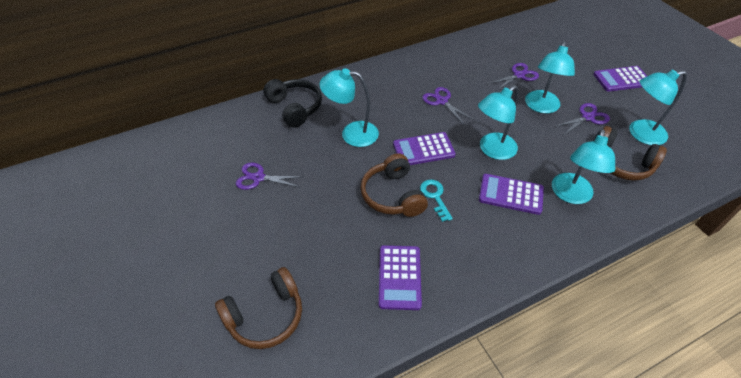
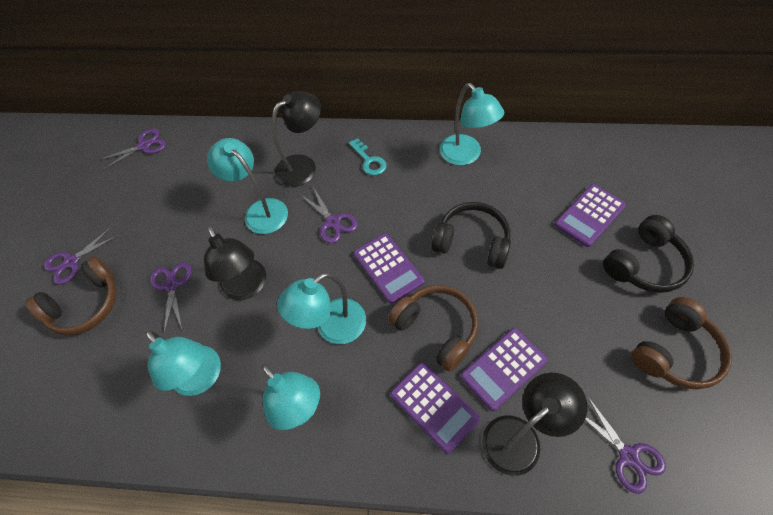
black headphones: 1 -> 2
black lamp: 0 -> 3
purple scissors: 4 -> 5

